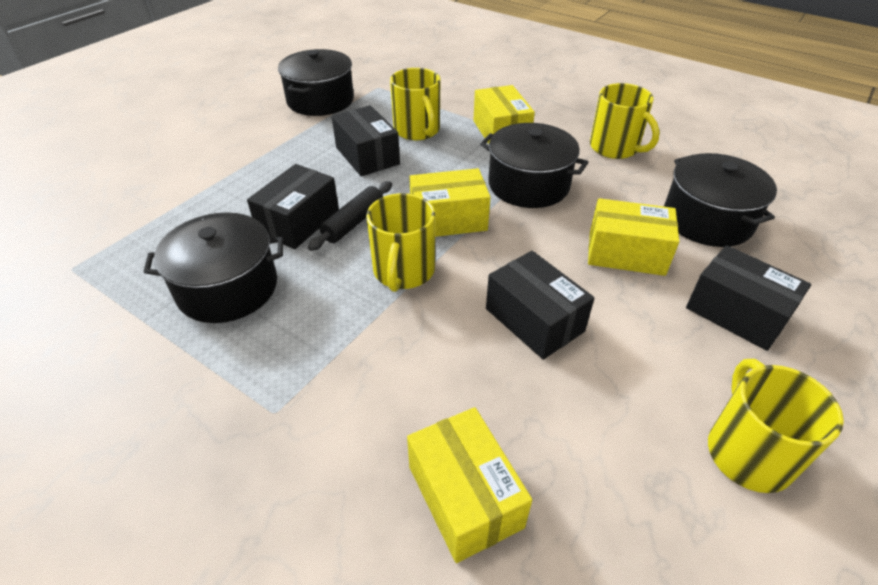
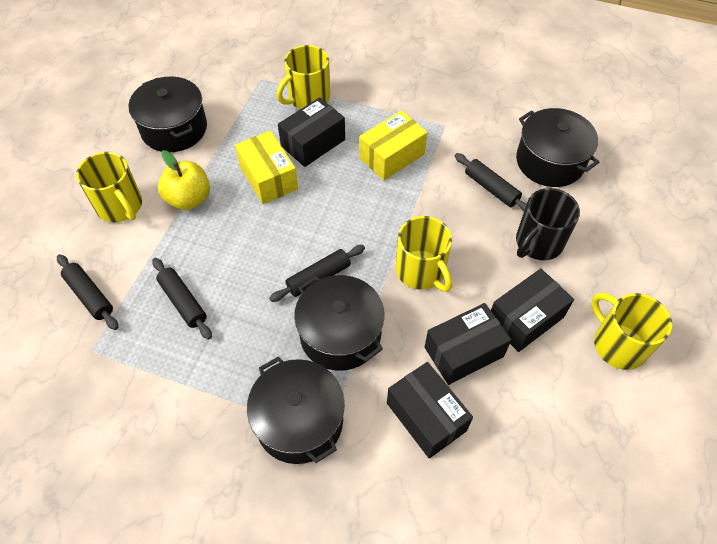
black mug: 0 -> 1
black rolling pin: 1 -> 4
yellow apple: 0 -> 1
yellow box: 4 -> 2

